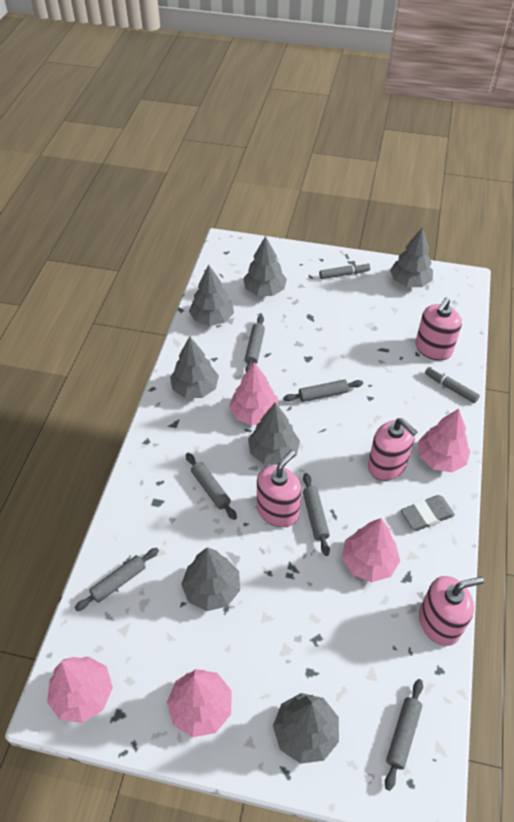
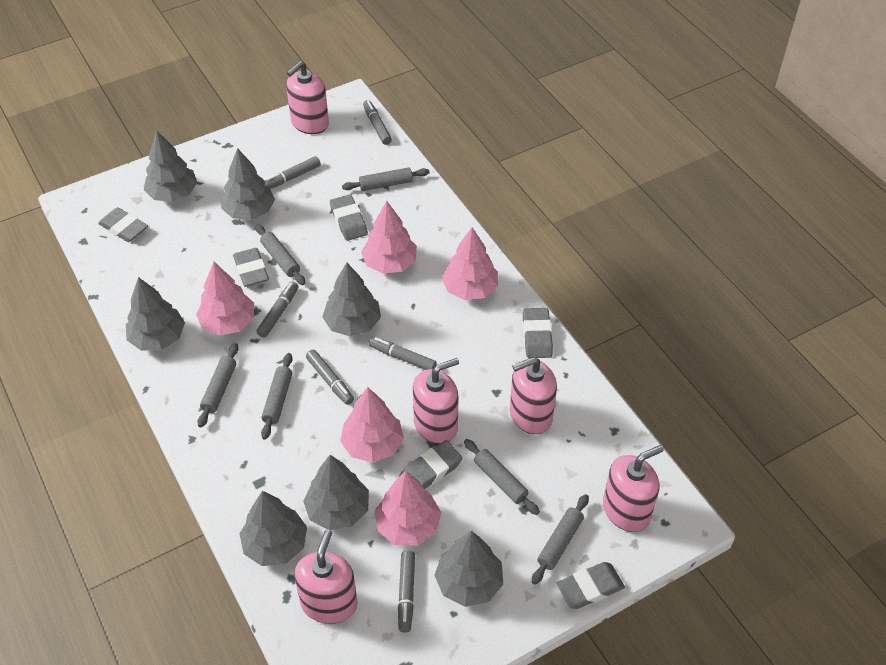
grey eraser: 1 -> 6
grey marker: 2 -> 6
pink soap dispenser: 4 -> 5

